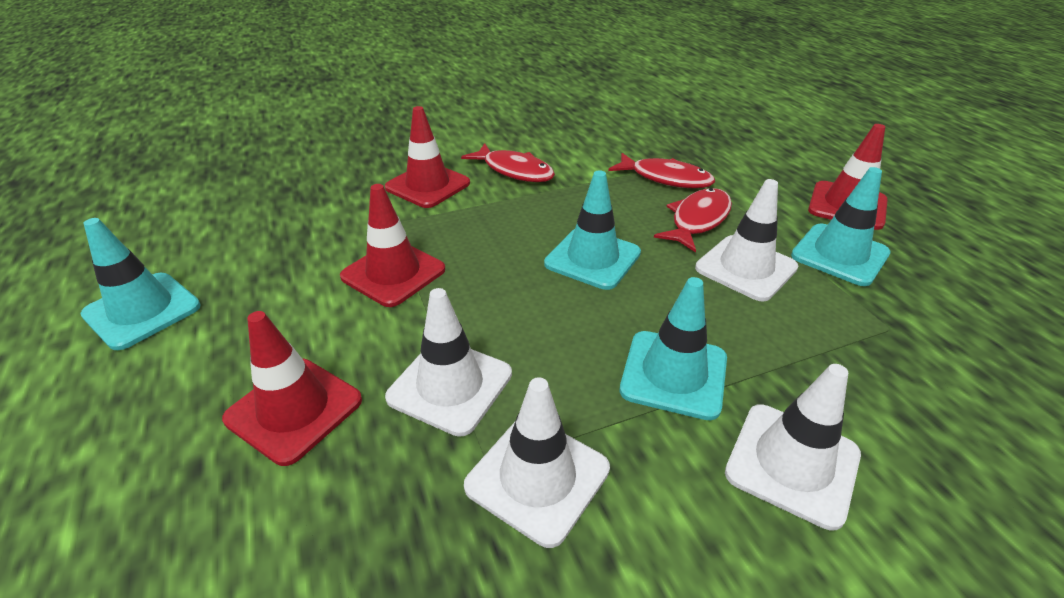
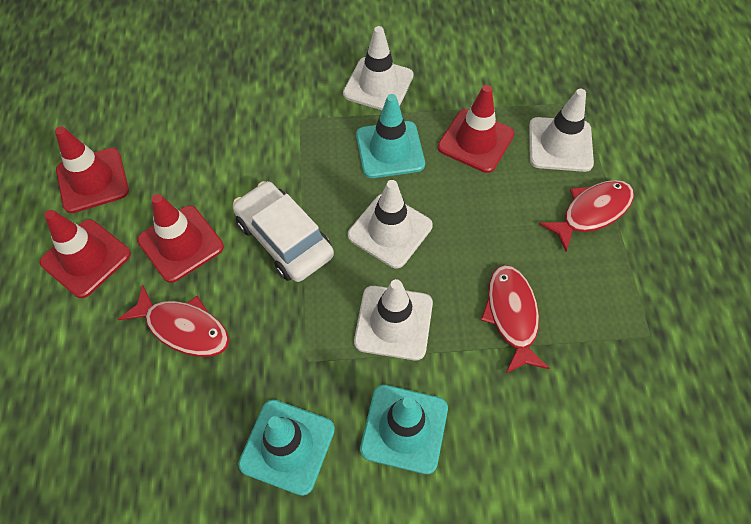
turquoise traffic cone: 4 -> 3
white car: 0 -> 1

